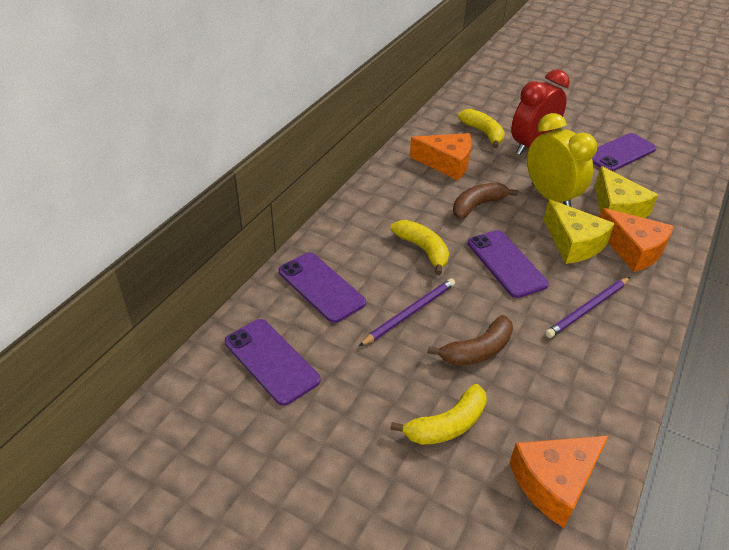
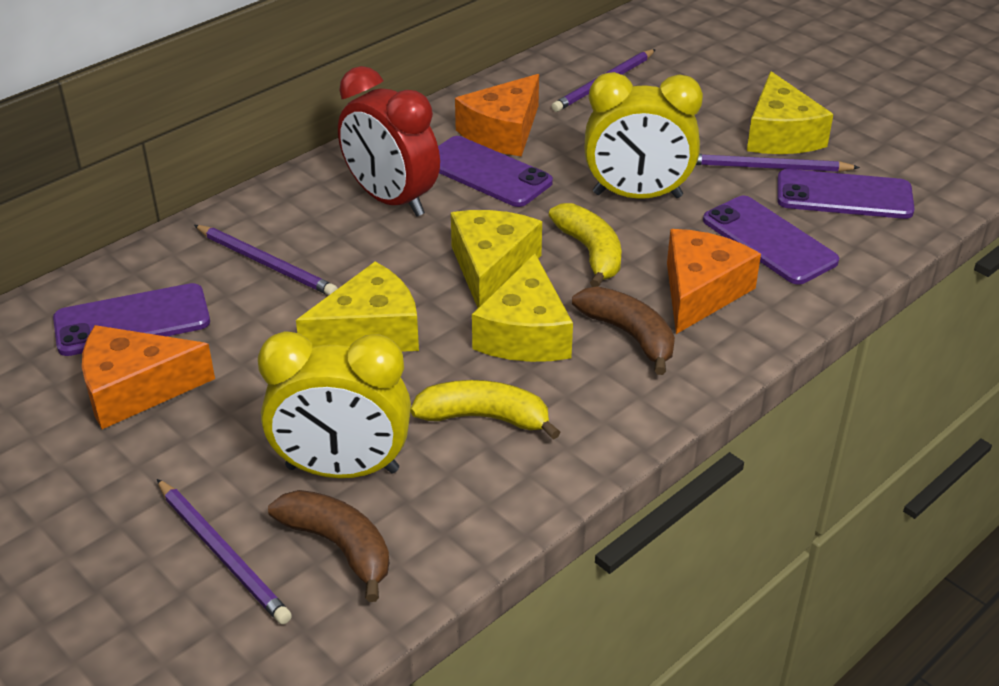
purple pencil: 2 -> 4
yellow banana: 3 -> 2
yellow cheese: 2 -> 4
yellow clock: 1 -> 2

